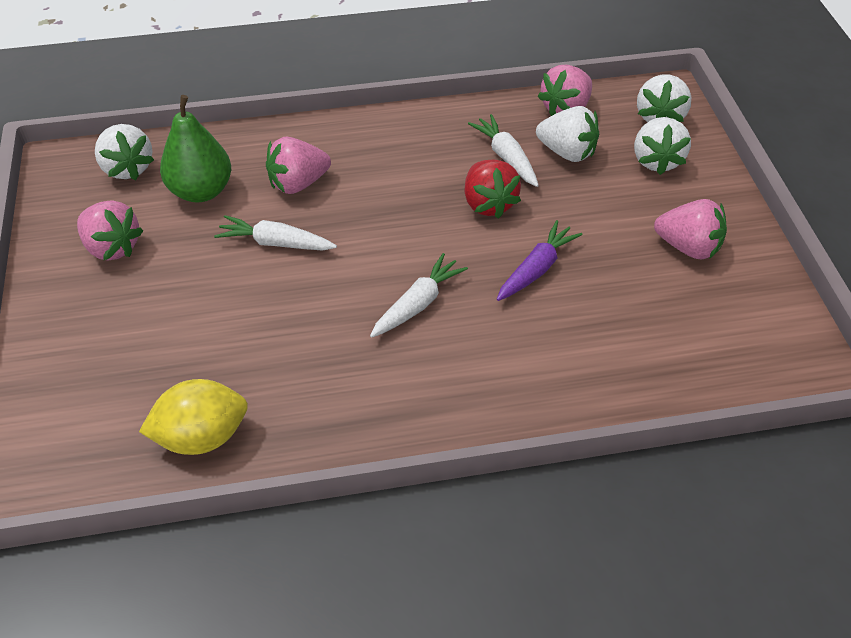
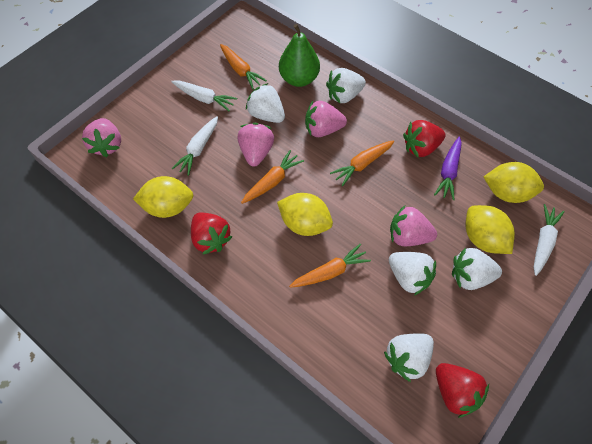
orange carrot: 0 -> 4
red strawberry: 1 -> 3
white strawberry: 4 -> 5
yellow lemon: 1 -> 4

